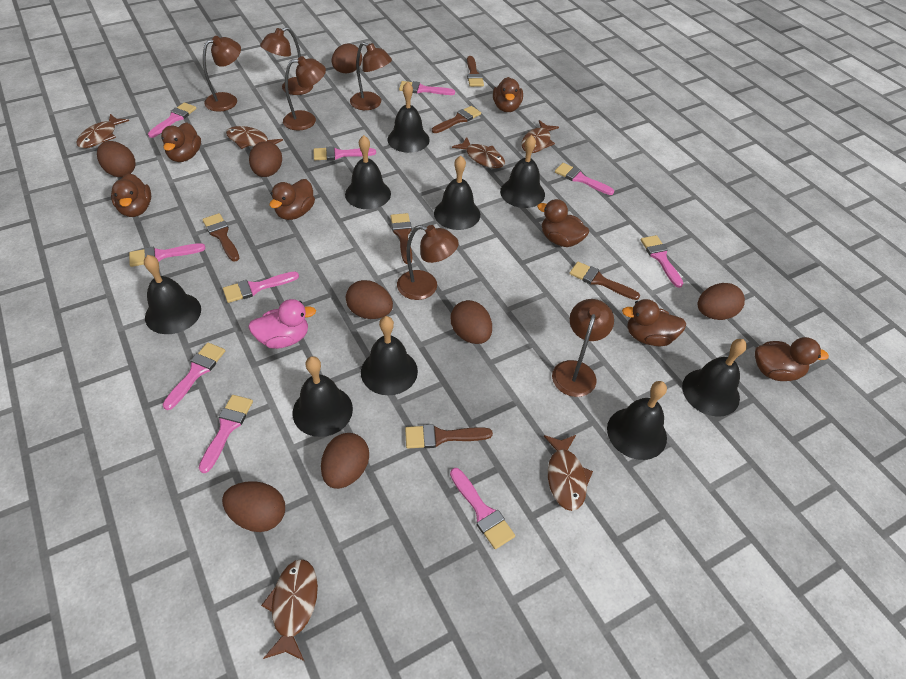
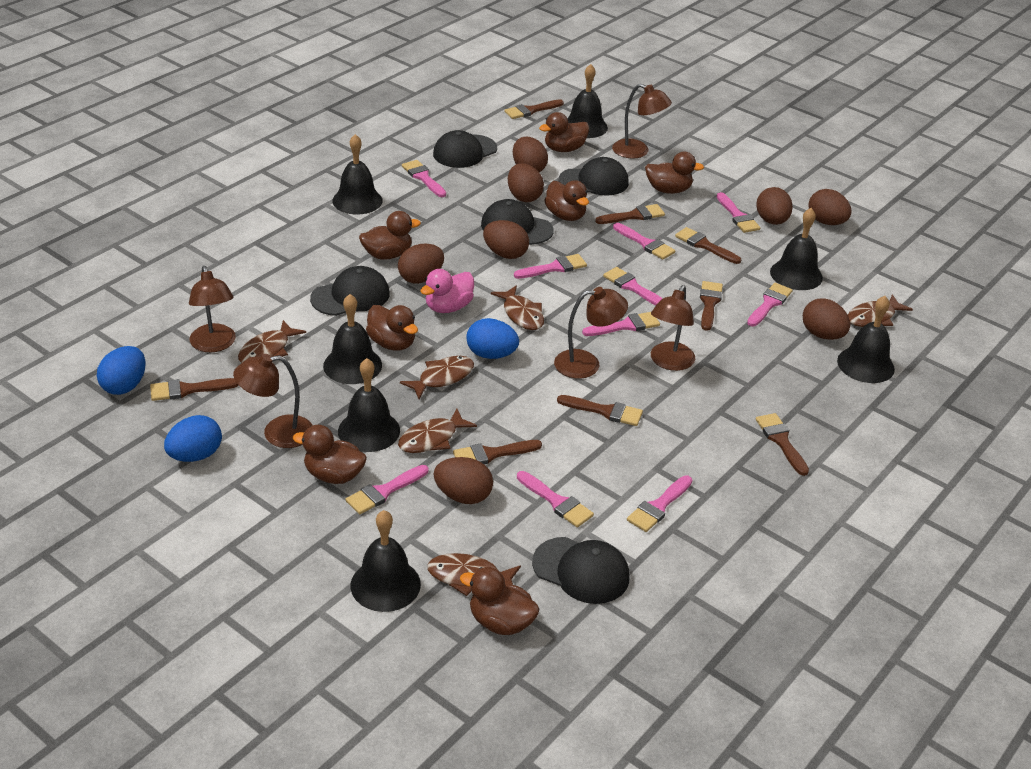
black bell: 9 -> 7
black cap: 0 -> 5
blue egg: 0 -> 3
brown brush: 6 -> 8
brown lamp: 6 -> 5

